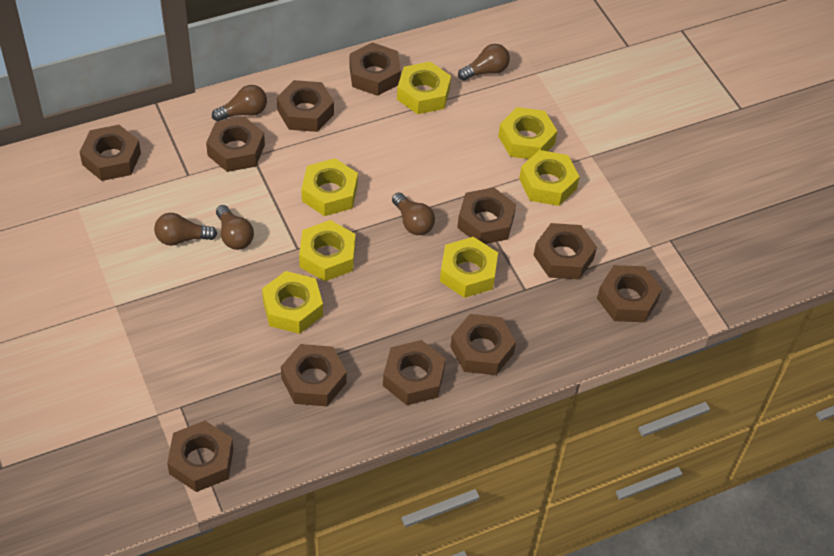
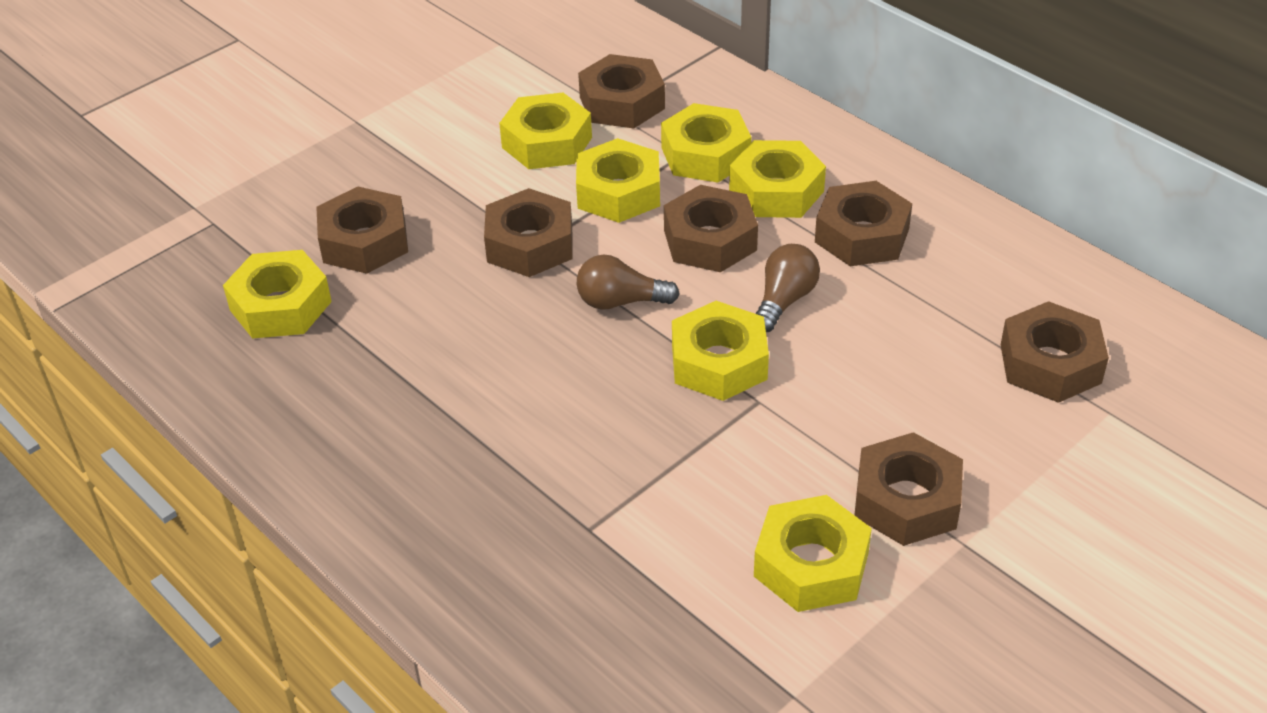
brown light bulb: 5 -> 2
brown nut: 11 -> 7

